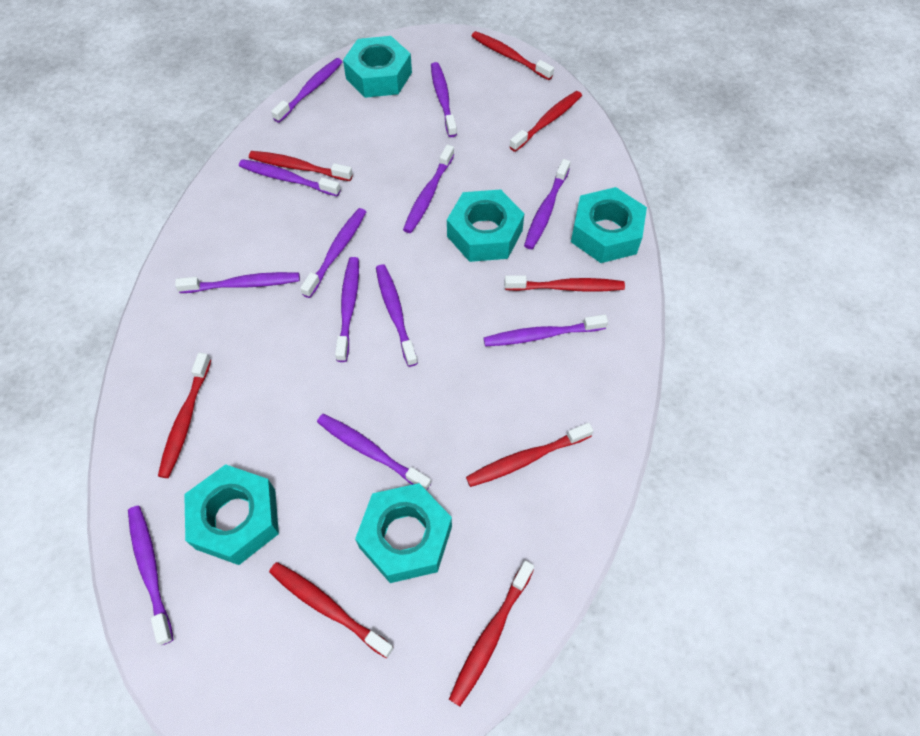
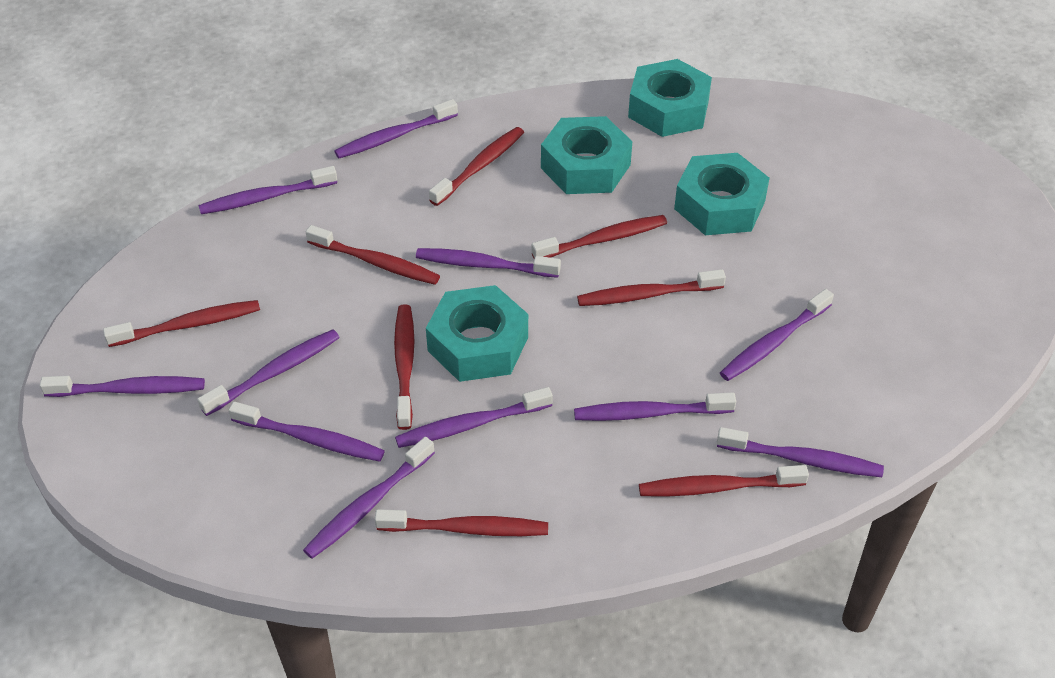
purple toothbrush: 12 -> 11
turquoise nut: 5 -> 4

